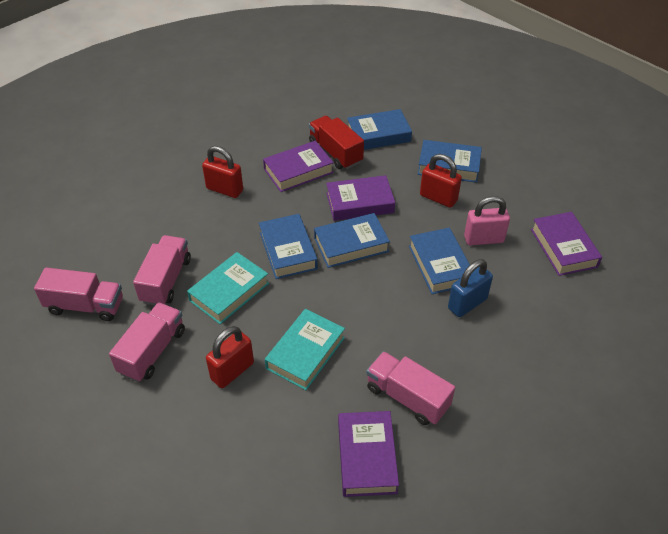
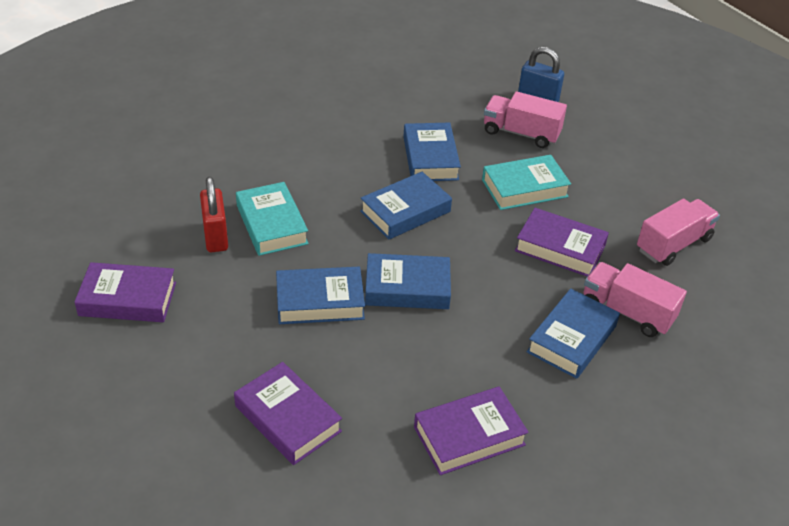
pink padlock: 1 -> 0
pink truck: 4 -> 3
red padlock: 3 -> 1
red truck: 1 -> 0

